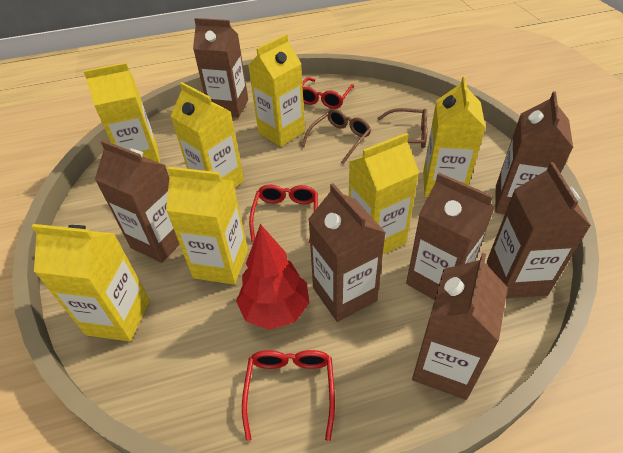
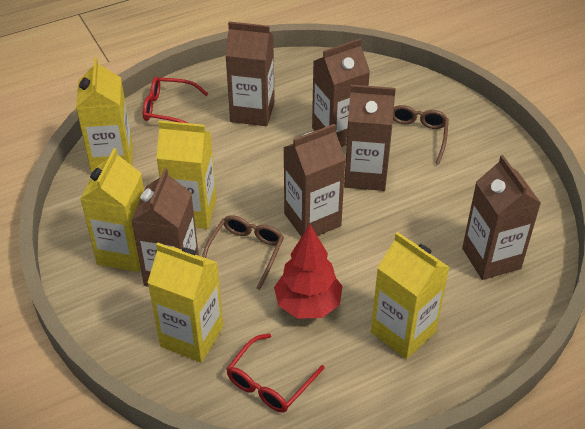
brown carton: 7 -> 6
red glasses: 3 -> 2
yellow carton: 7 -> 5

